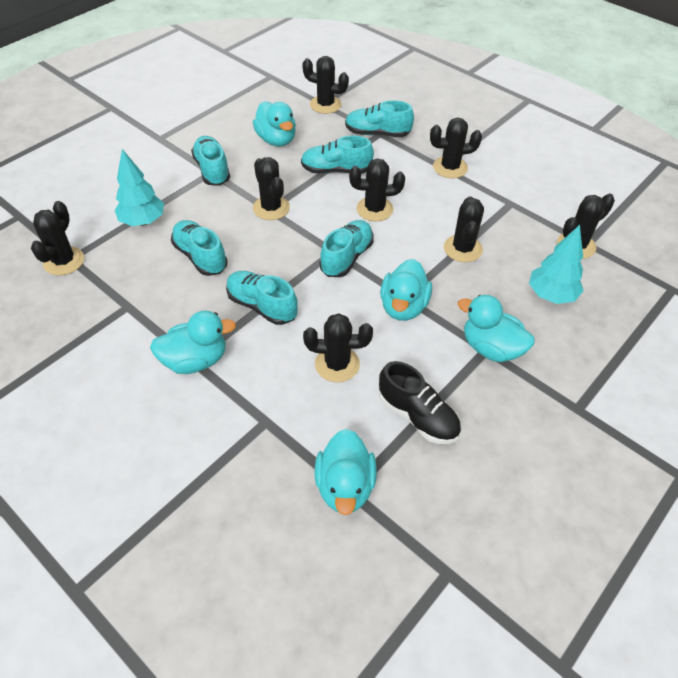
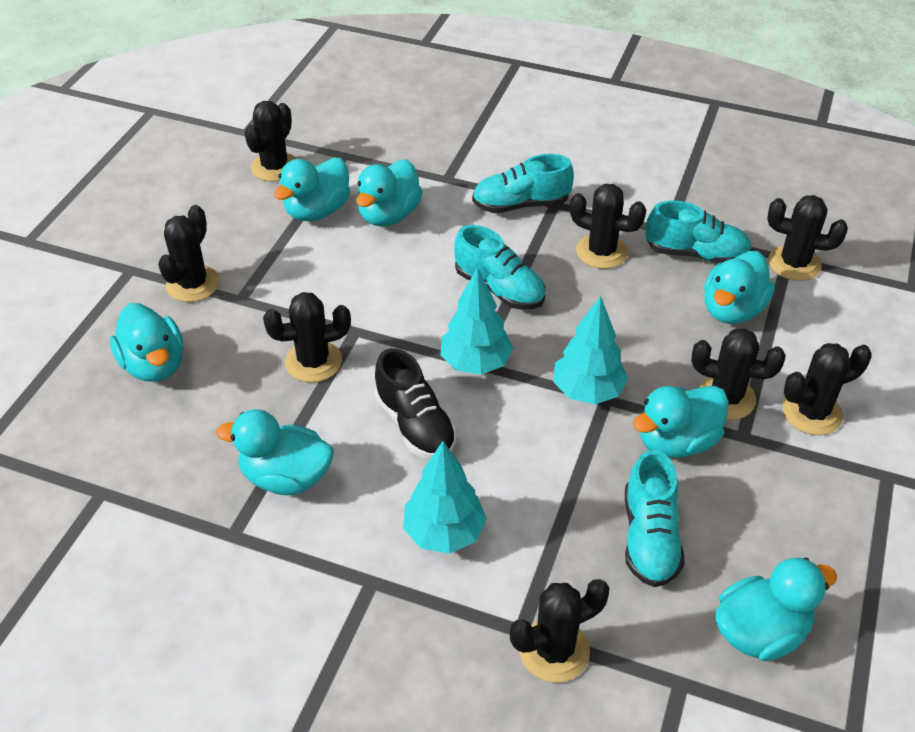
turquoise duck: 5 -> 7
turquoise shoe: 6 -> 4
turquoise tree: 2 -> 3

